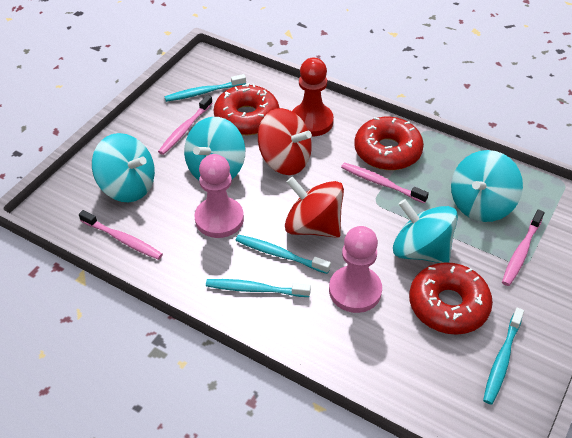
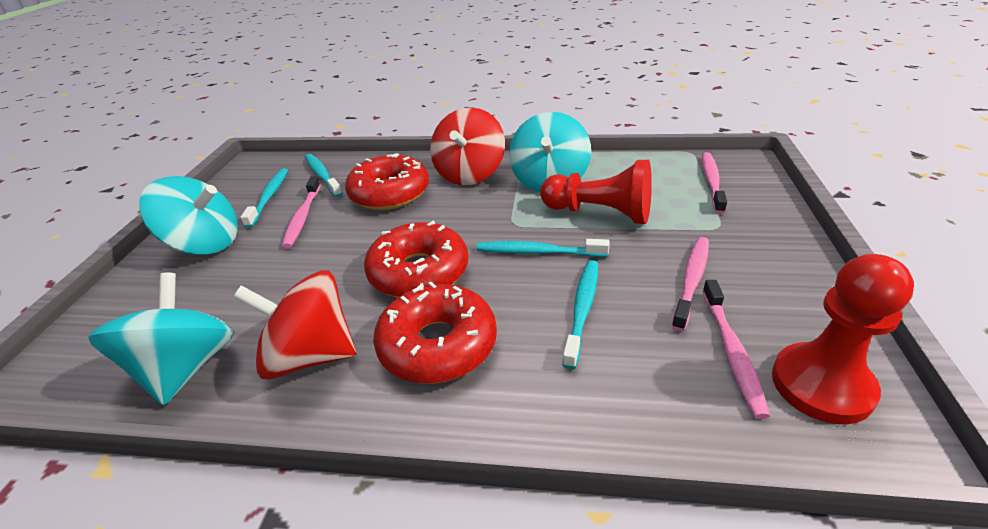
pink pawn: 2 -> 0
red pawn: 1 -> 2
turquoise spinning top: 4 -> 3

